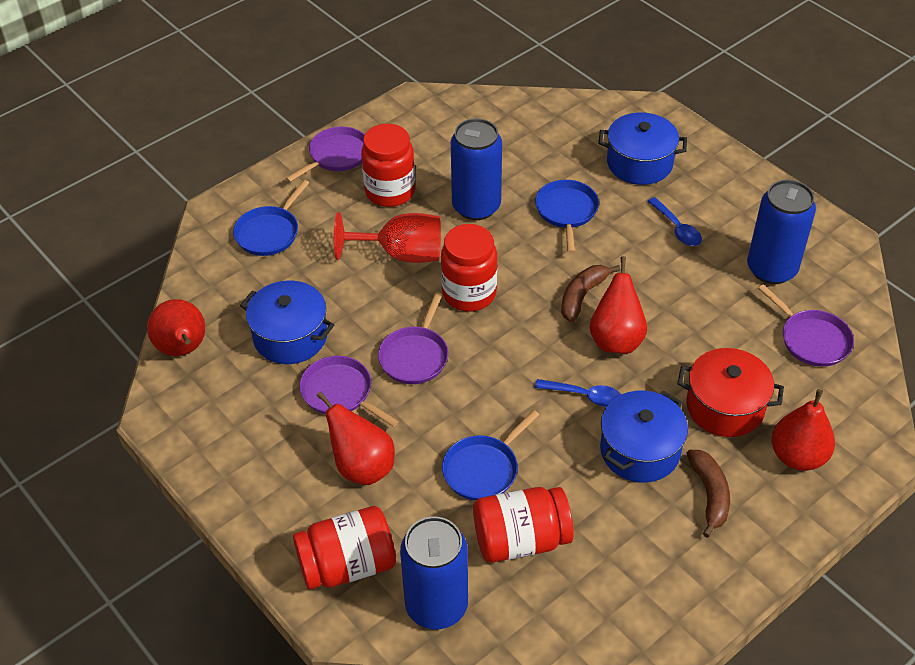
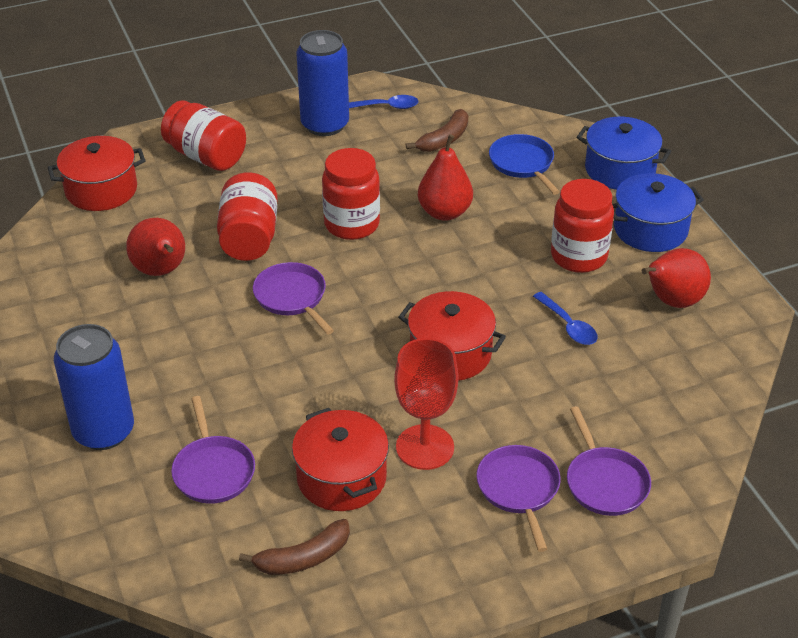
blue can: 3 -> 2
blue pan: 3 -> 1
blue pot: 3 -> 2
red pear: 4 -> 3
red pot: 1 -> 3

